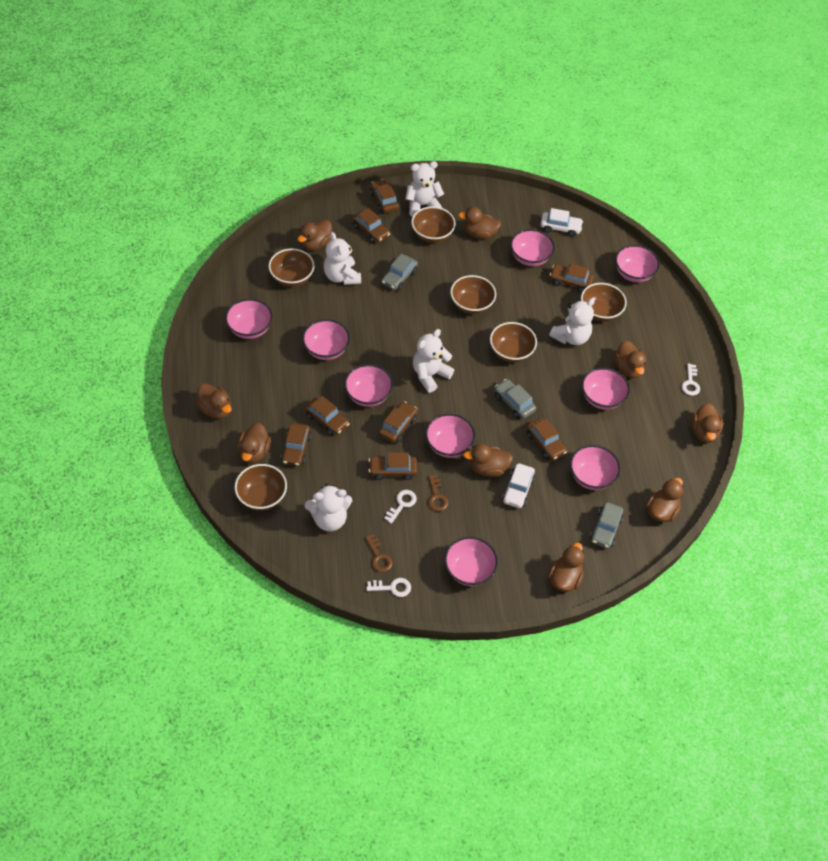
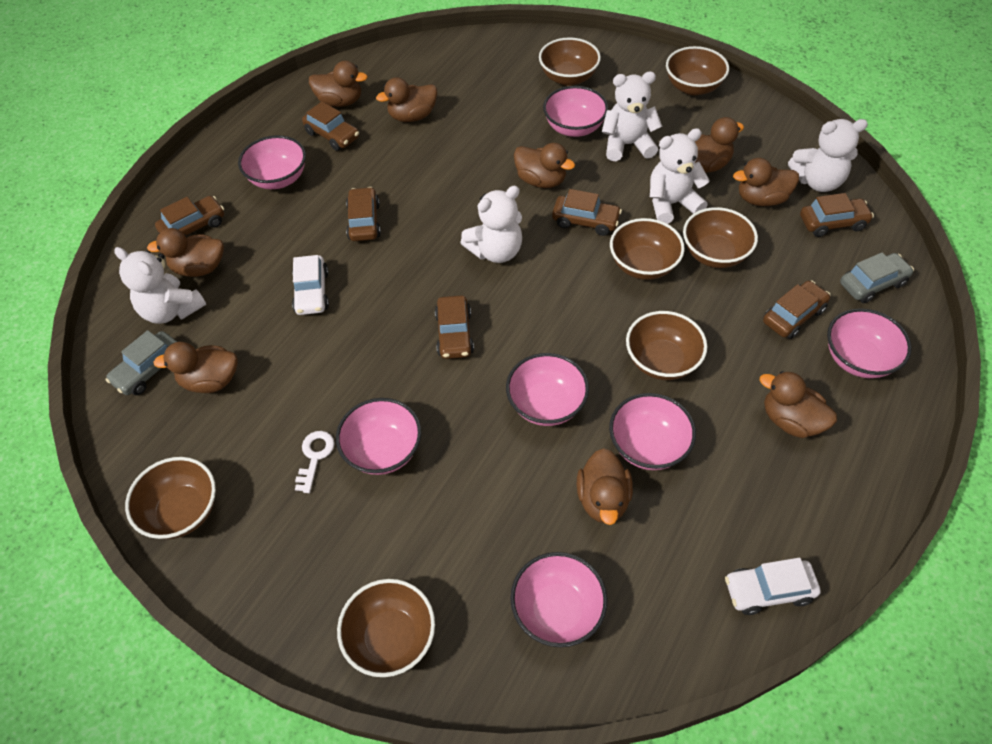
brown bowl: 6 -> 7
brown car: 8 -> 7
brown key: 2 -> 0
grey car: 3 -> 2
pink bowl: 9 -> 7
white key: 3 -> 1

